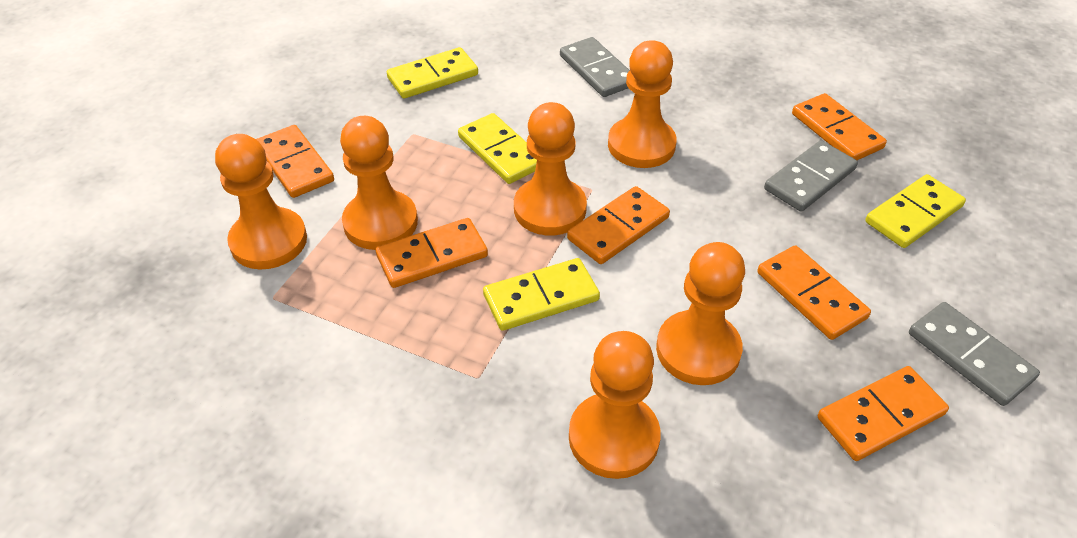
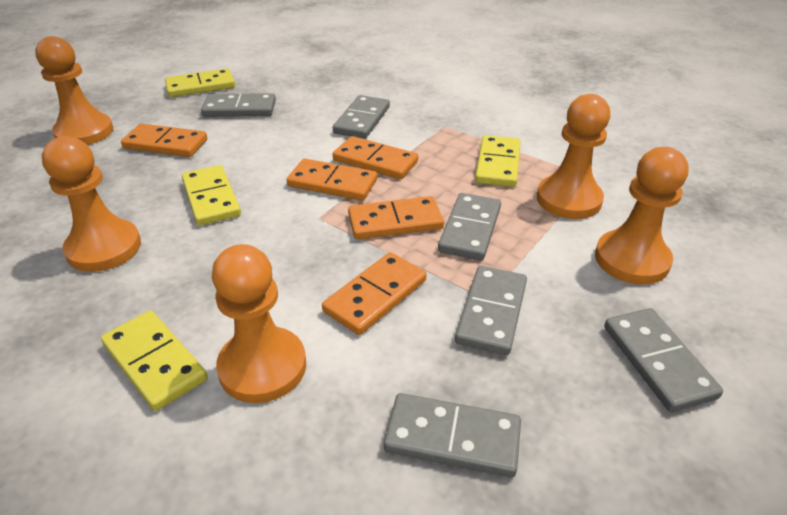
grey domino: 3 -> 6
orange domino: 6 -> 5
orange pawn: 6 -> 5

